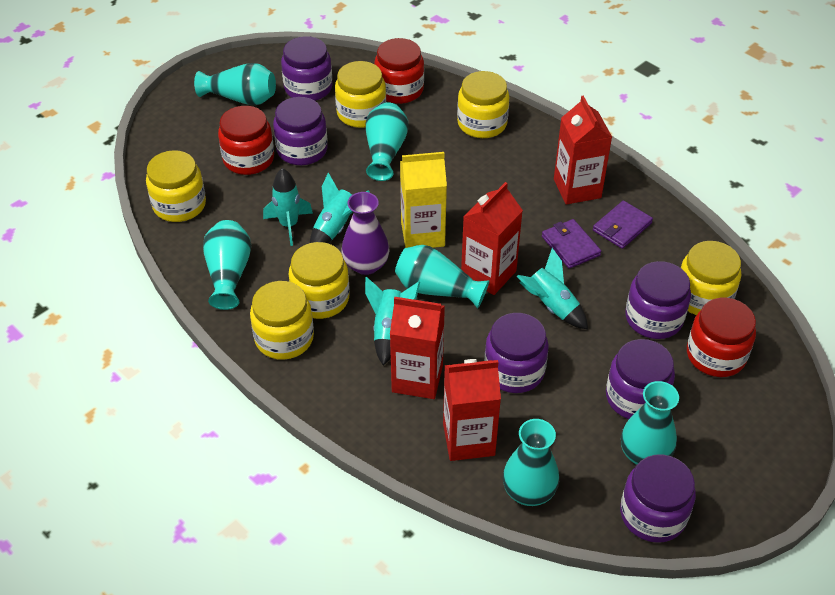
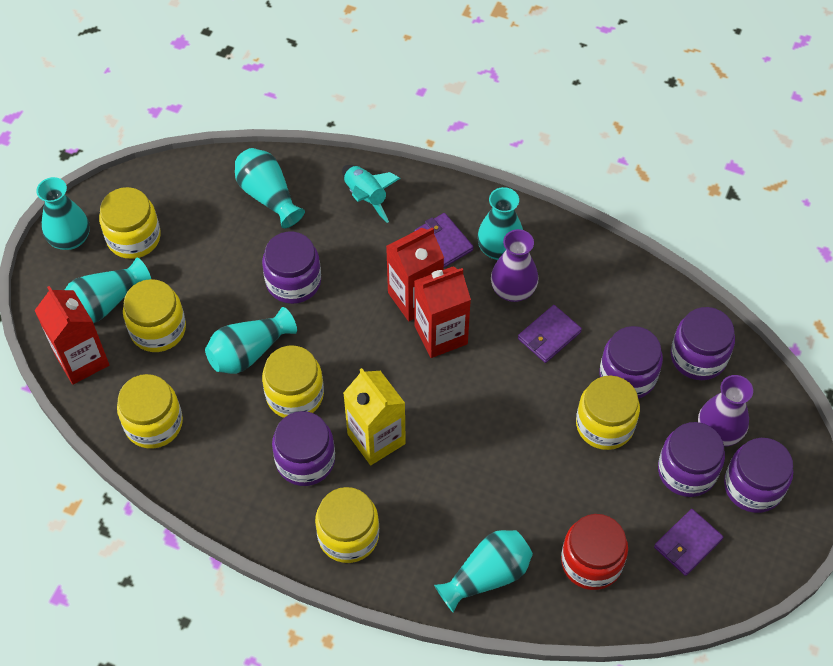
purple vase: 1 -> 2
purple wallet: 2 -> 3
red carton: 4 -> 3
red jar: 3 -> 1
turquoise rocket: 4 -> 1

